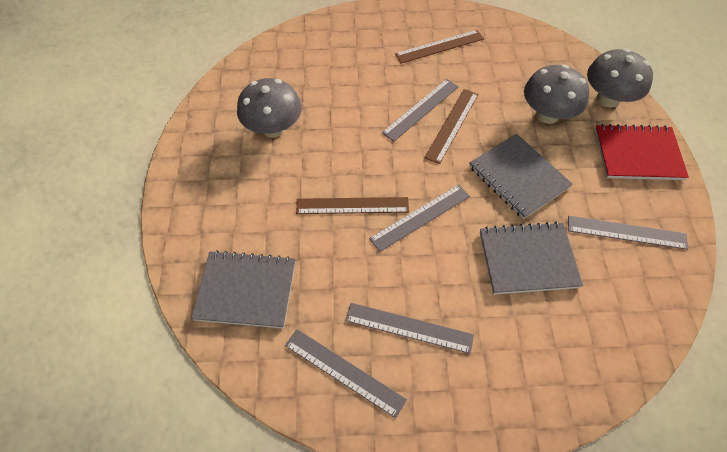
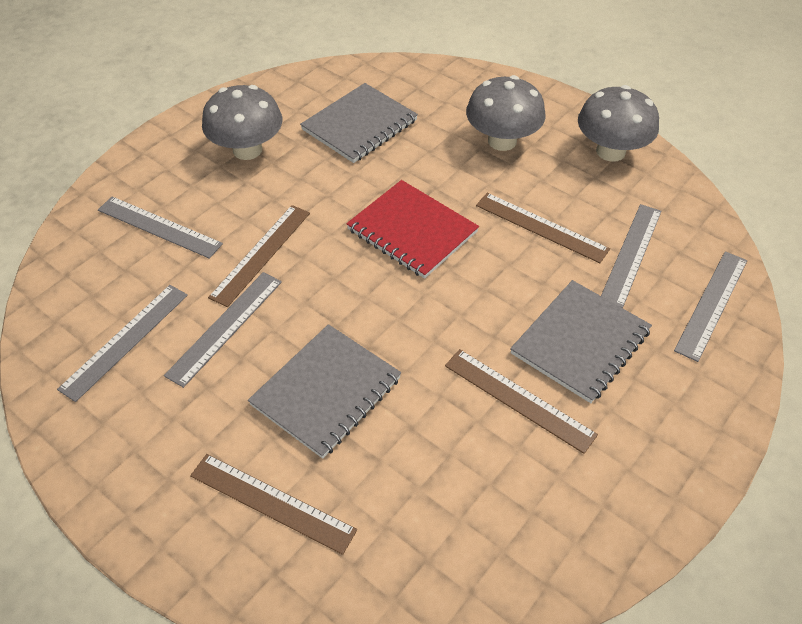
brown ruler: 3 -> 4

